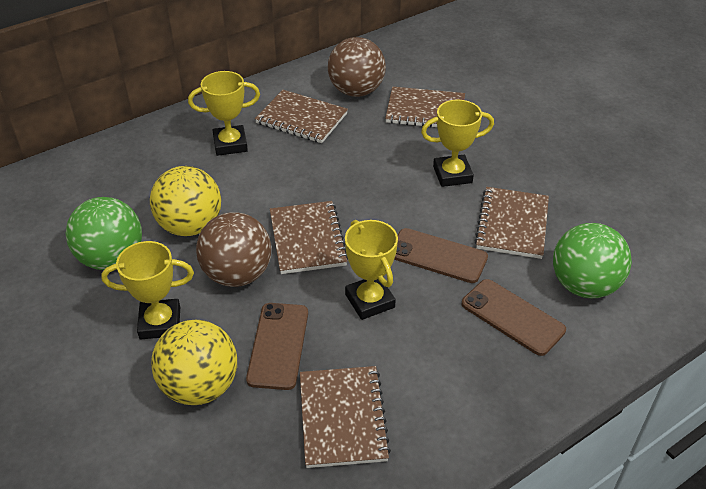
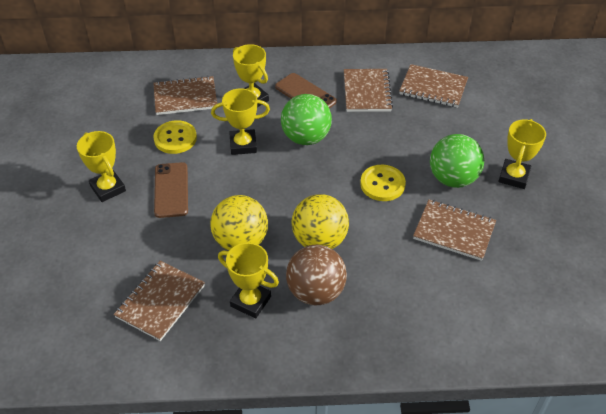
brown ball: 2 -> 1
brown phone: 3 -> 2
yellow button: 0 -> 2
yellow trophy: 4 -> 5

